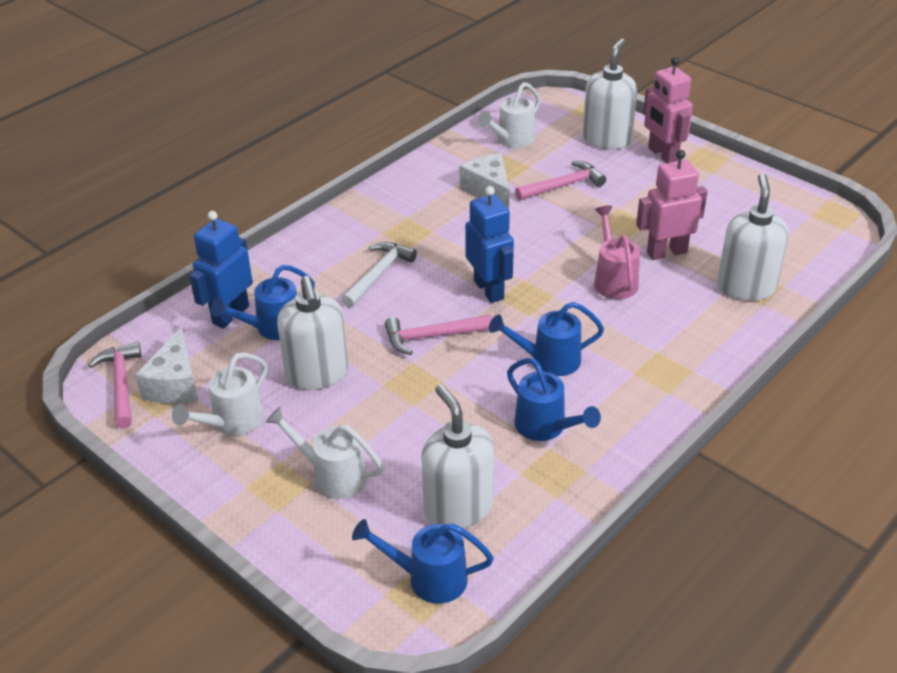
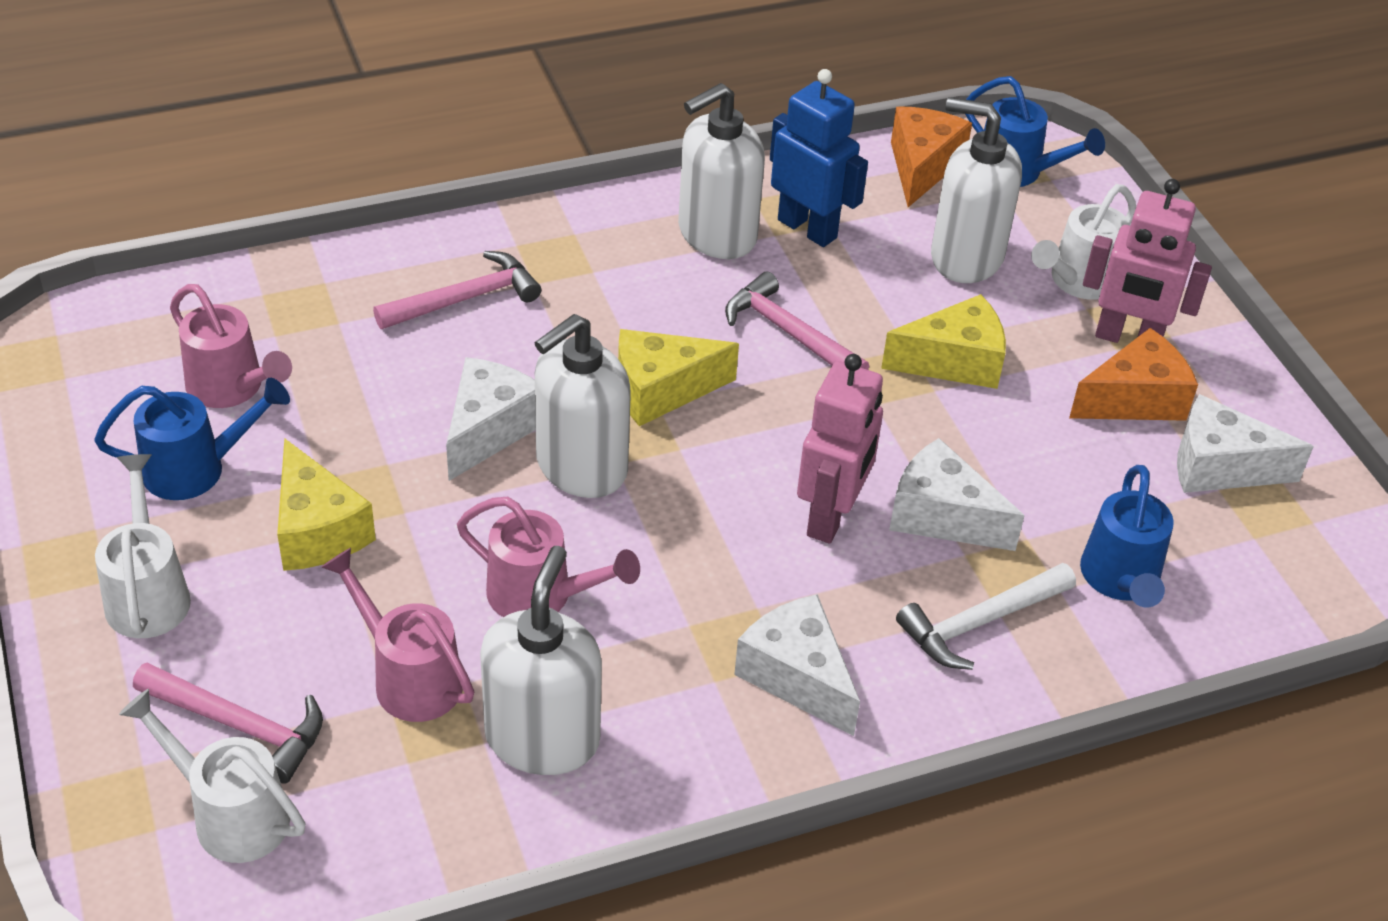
blue robot: 2 -> 1
blue watering can: 4 -> 3
orange cheese: 0 -> 2
pink watering can: 1 -> 3
white cheese: 2 -> 4
yellow cheese: 0 -> 3

